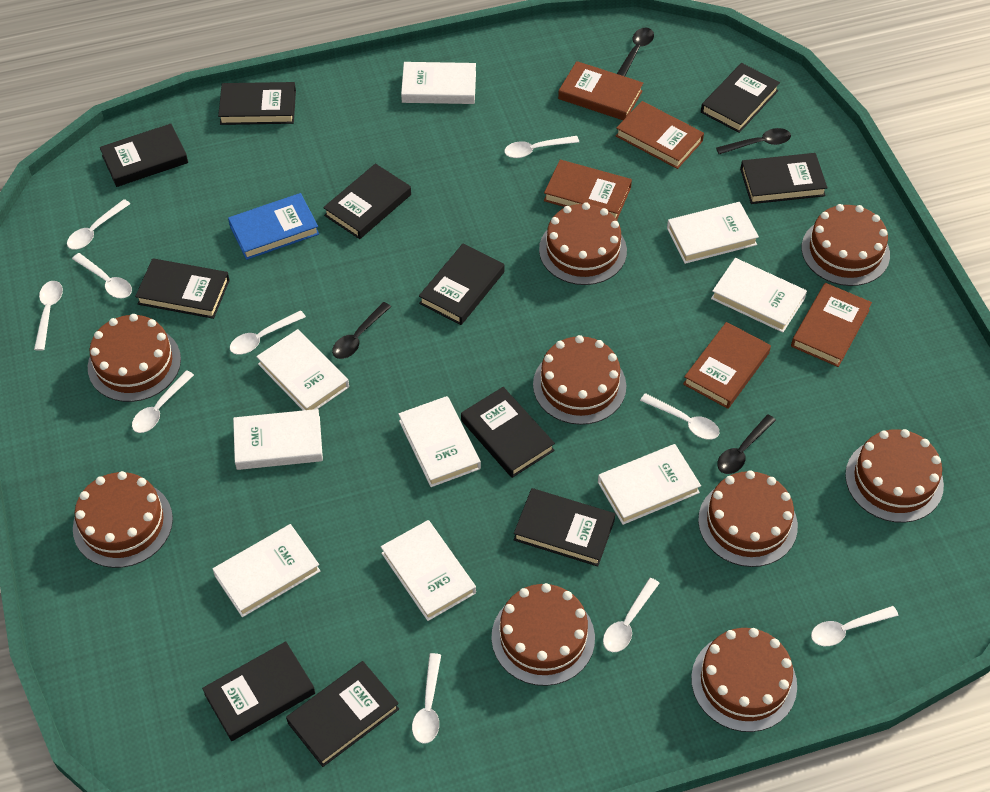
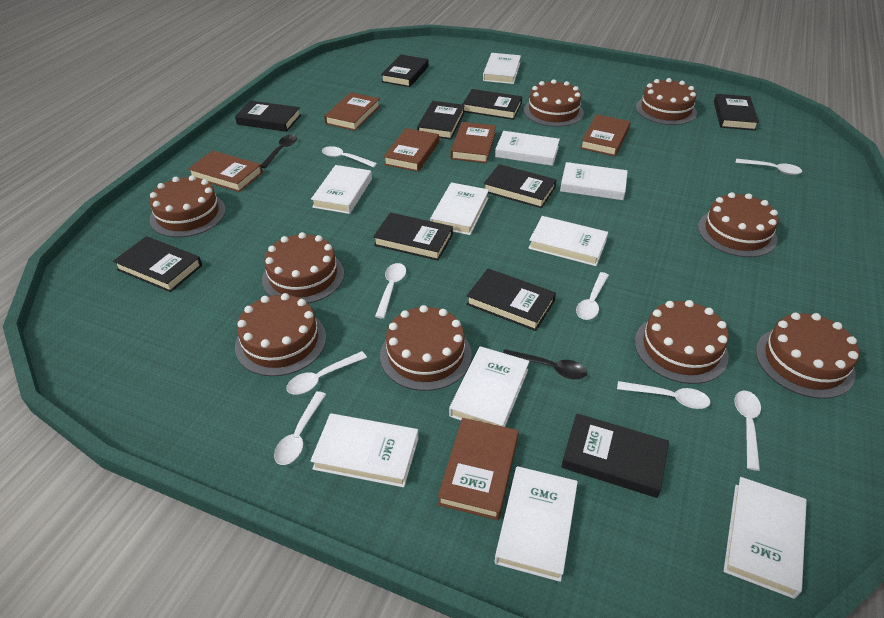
black book: 11 -> 10
black spoon: 4 -> 2
blue book: 1 -> 0
brown book: 5 -> 6
white book: 9 -> 10
white spoon: 10 -> 8

